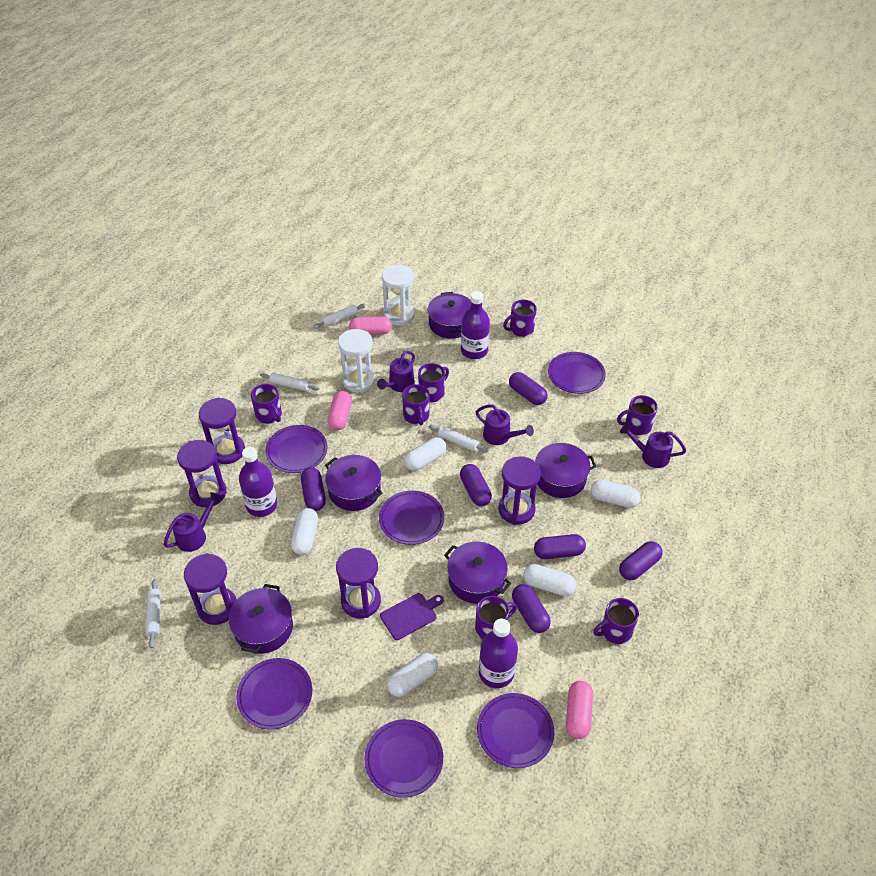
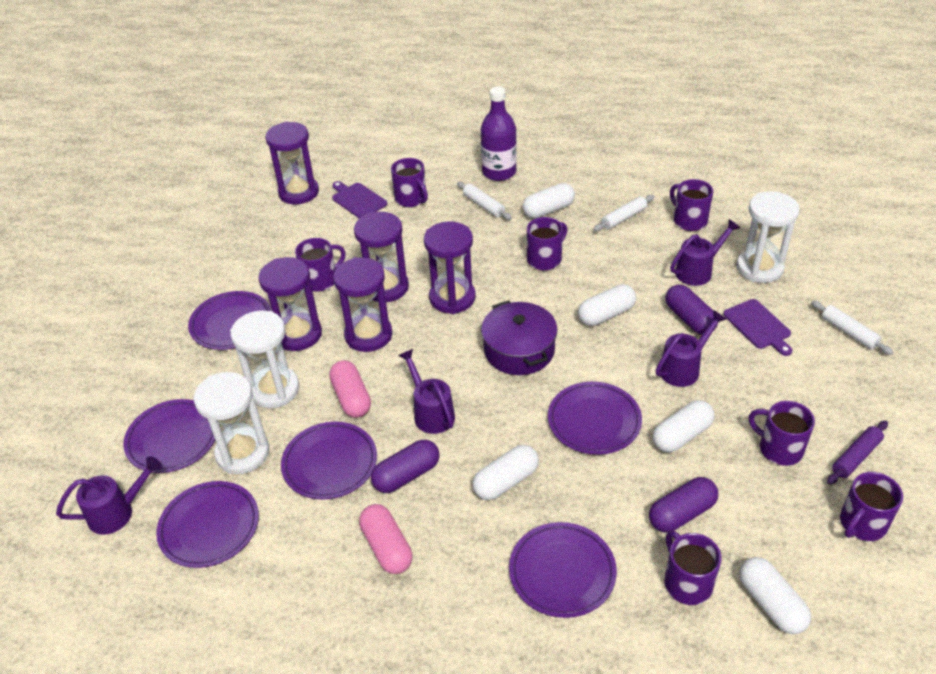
pink capsule: 3 -> 2
purple bottle: 3 -> 1
purple capsule: 6 -> 3
purple cutting board: 1 -> 2
purple pot: 5 -> 1
purple rolling pin: 0 -> 1
white hourglass: 2 -> 3
white rolling pin: 4 -> 3

